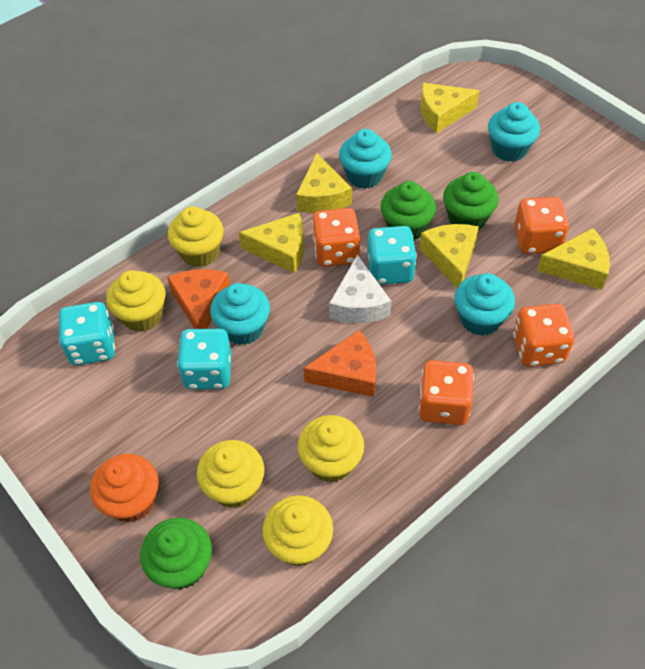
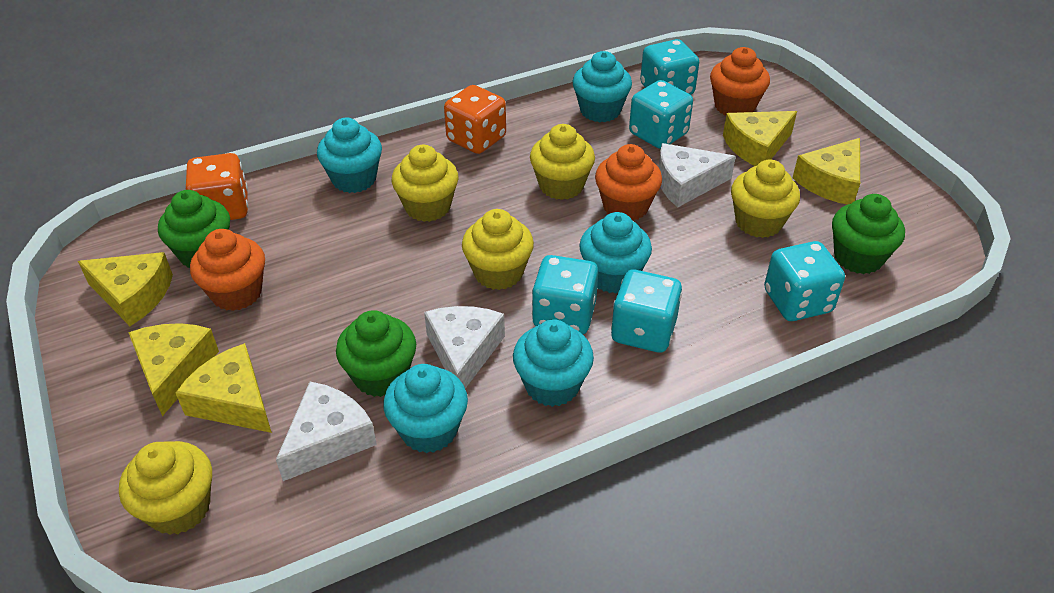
orange cheese: 2 -> 0
orange cupcake: 1 -> 3
orange dice: 4 -> 2
turquoise cupcake: 4 -> 5
turquoise dice: 3 -> 5
white cheese: 1 -> 3

